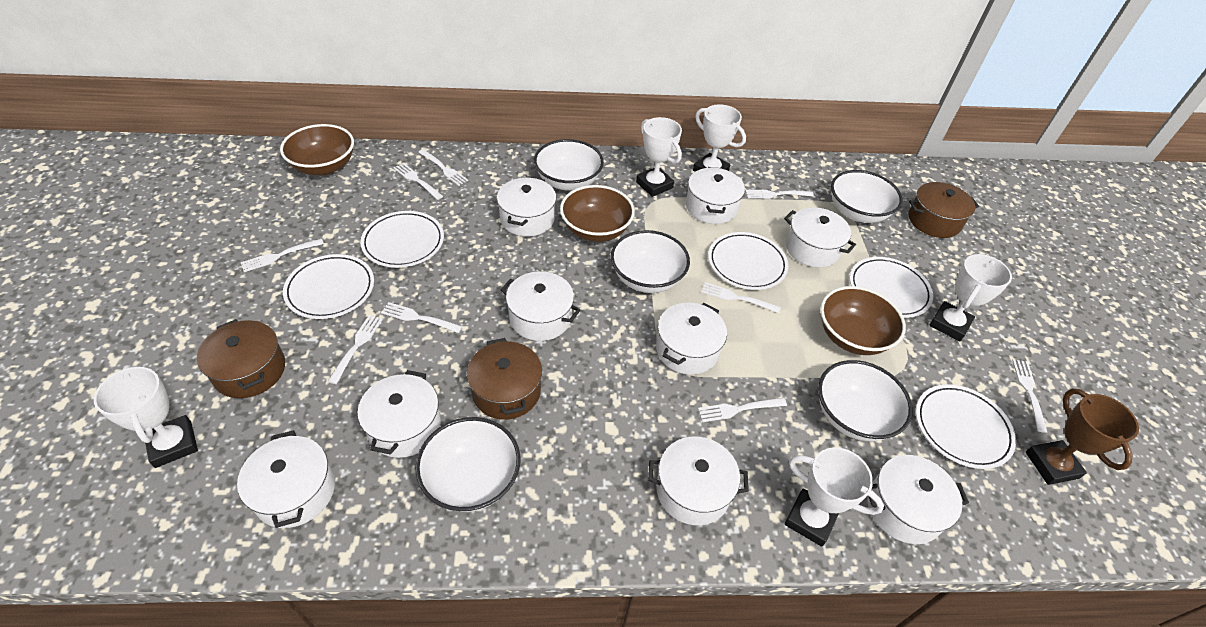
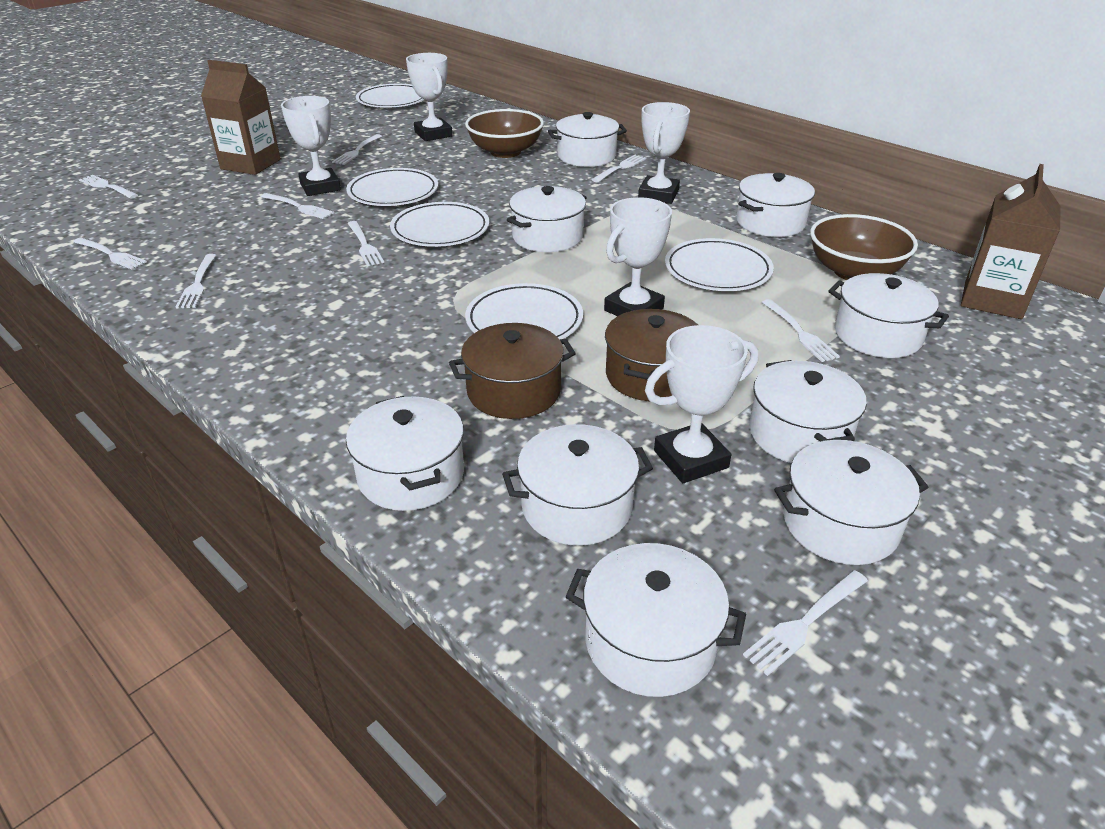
brown bowl: 3 -> 2
brown carton: 0 -> 2
brown pot: 3 -> 2
brown trophy: 1 -> 0
white bowl: 5 -> 0

